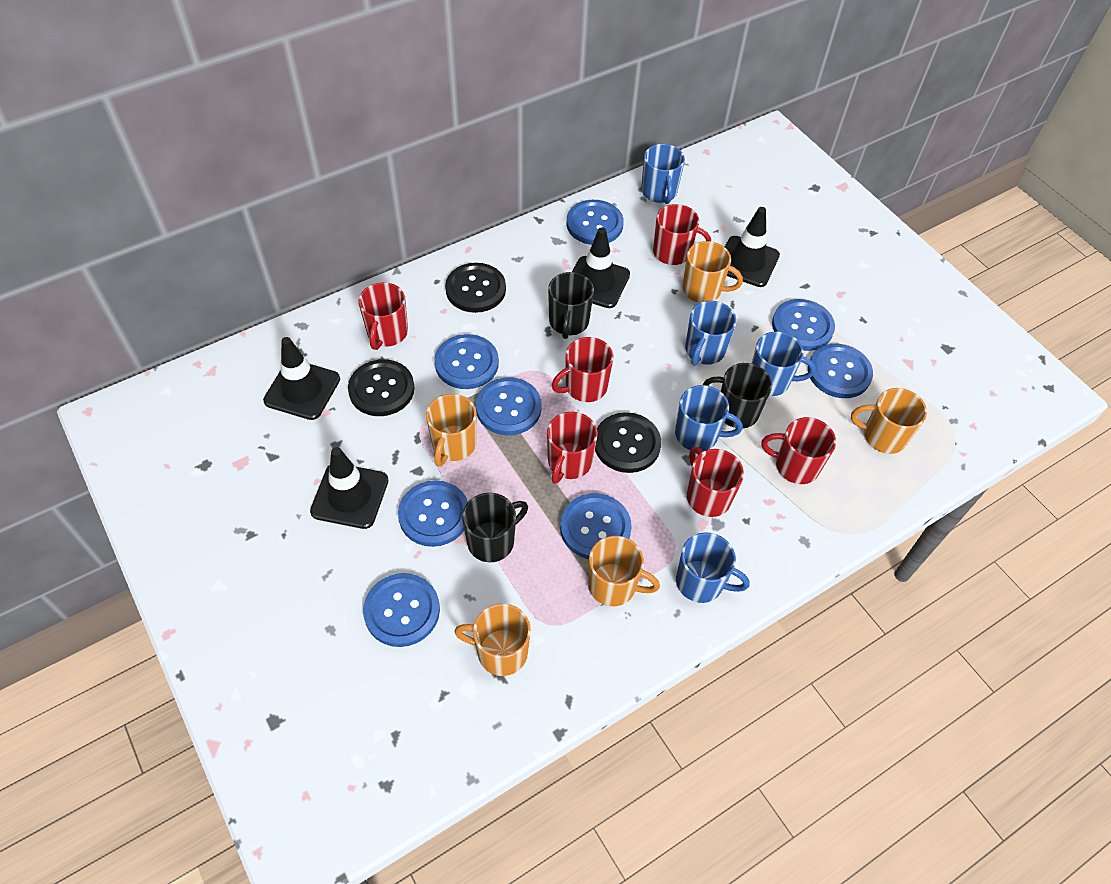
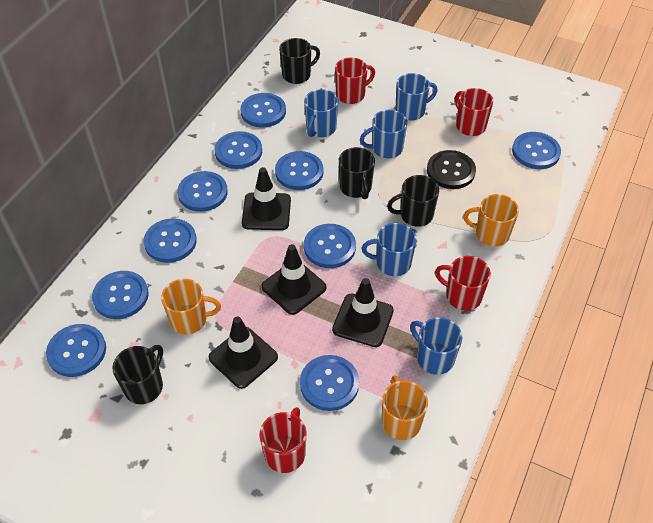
black button: 3 -> 1
black mug: 3 -> 4
blue button: 8 -> 10
orange mug: 5 -> 3
red mug: 6 -> 4

